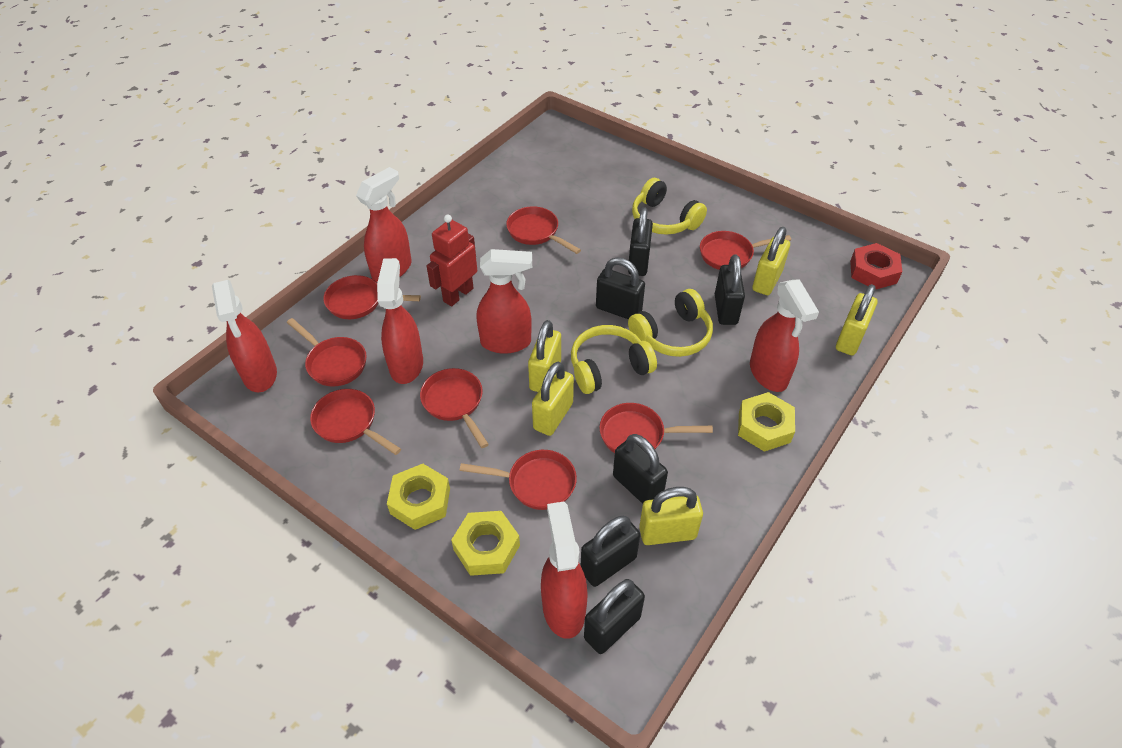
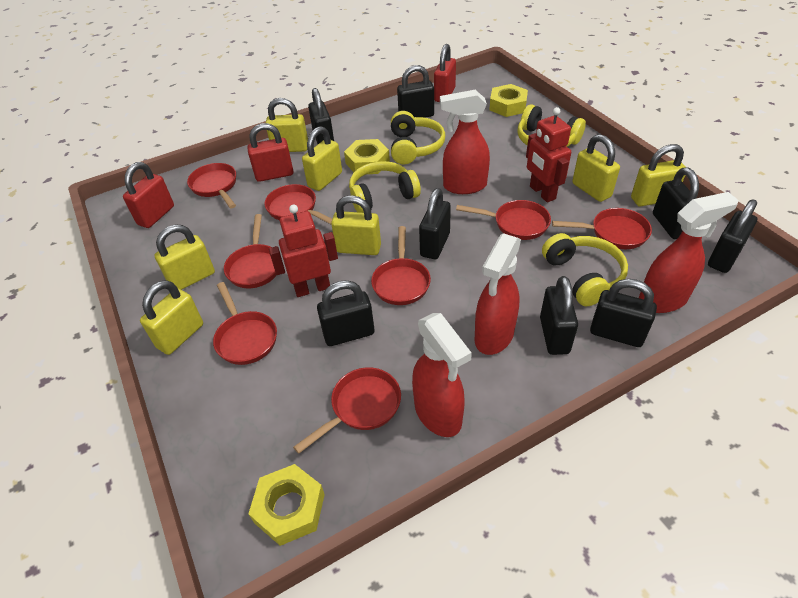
black padlock: 6 -> 8
red nut: 1 -> 0
red padlock: 0 -> 3
red robot: 1 -> 2
red spray bottle: 6 -> 4
yellow headphones: 3 -> 4
yellow padlock: 5 -> 7

